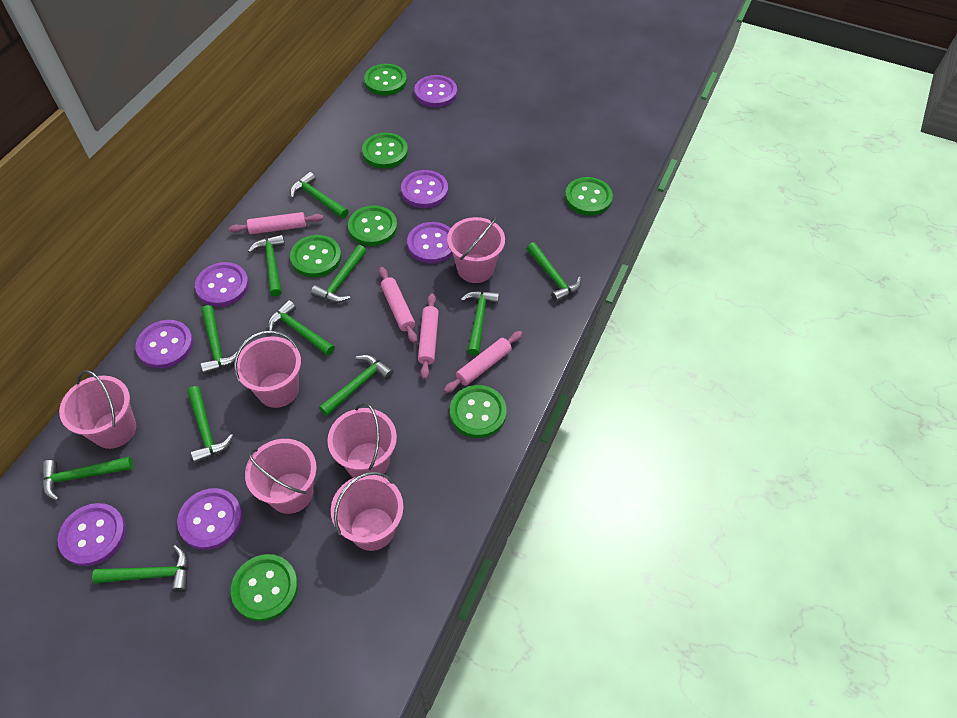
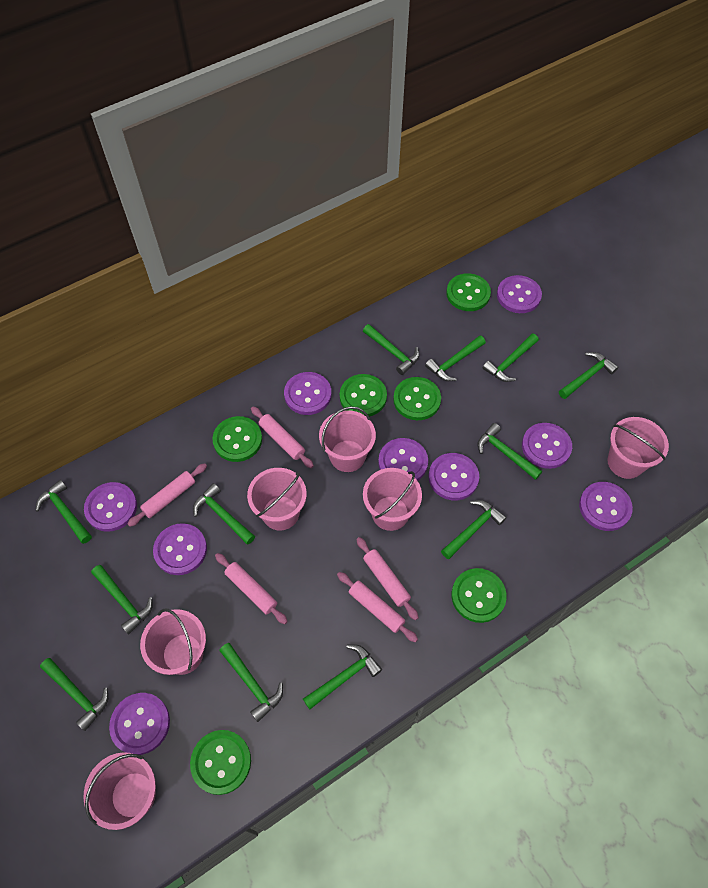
green button: 7 -> 6
green hammer: 11 -> 12
pink rolling pin: 4 -> 5
purple button: 7 -> 9

